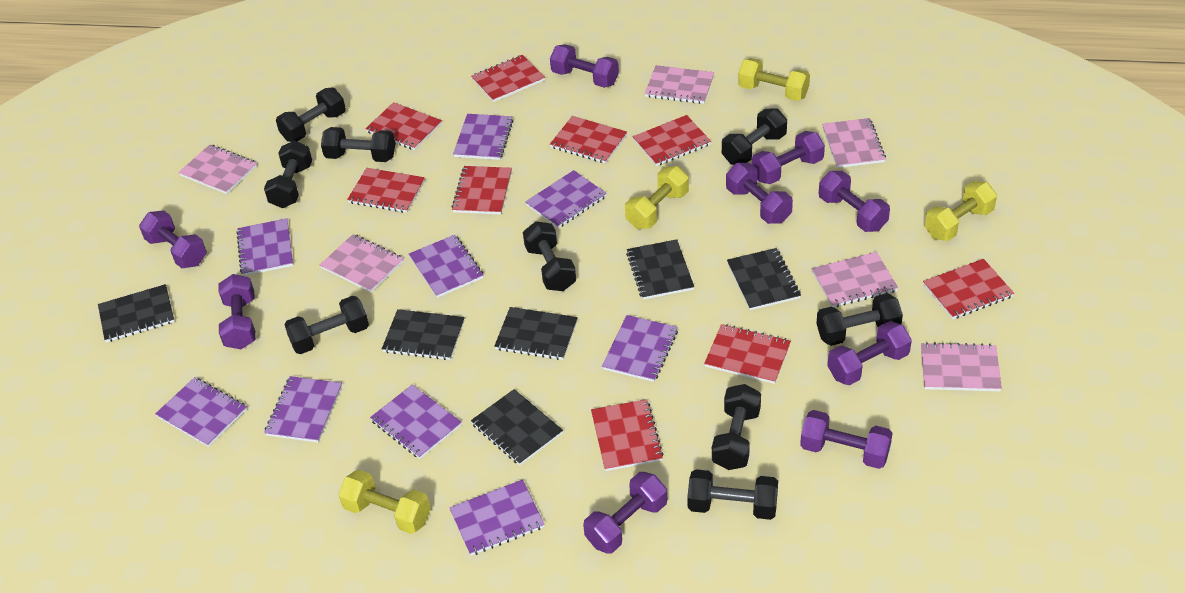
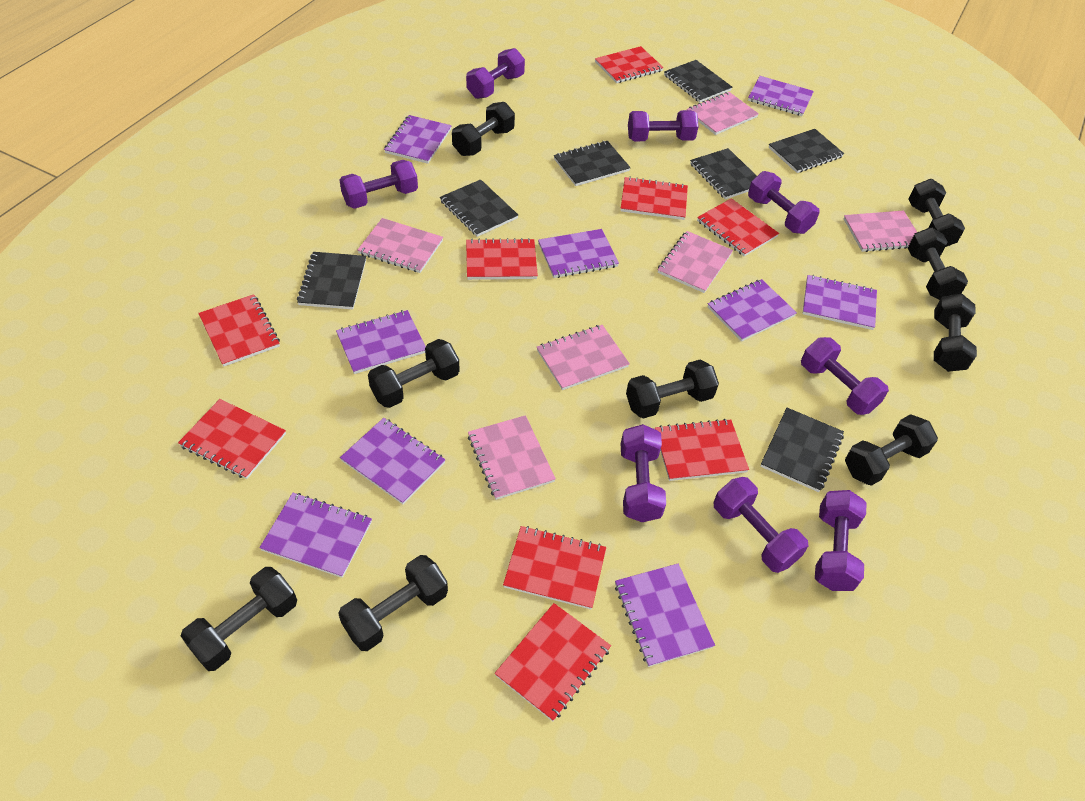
black notebook: 6 -> 7
purple dumbbell: 9 -> 8
yellow dumbbell: 4 -> 0

